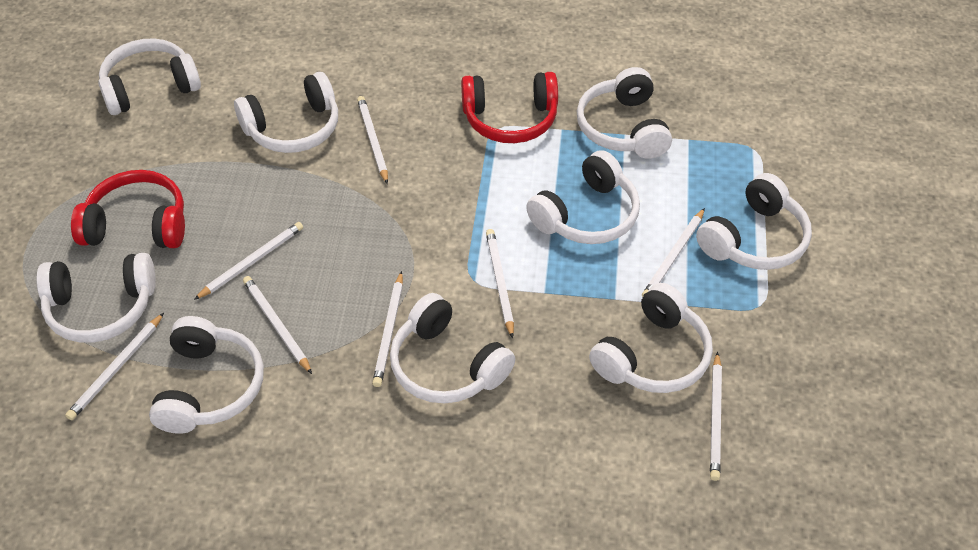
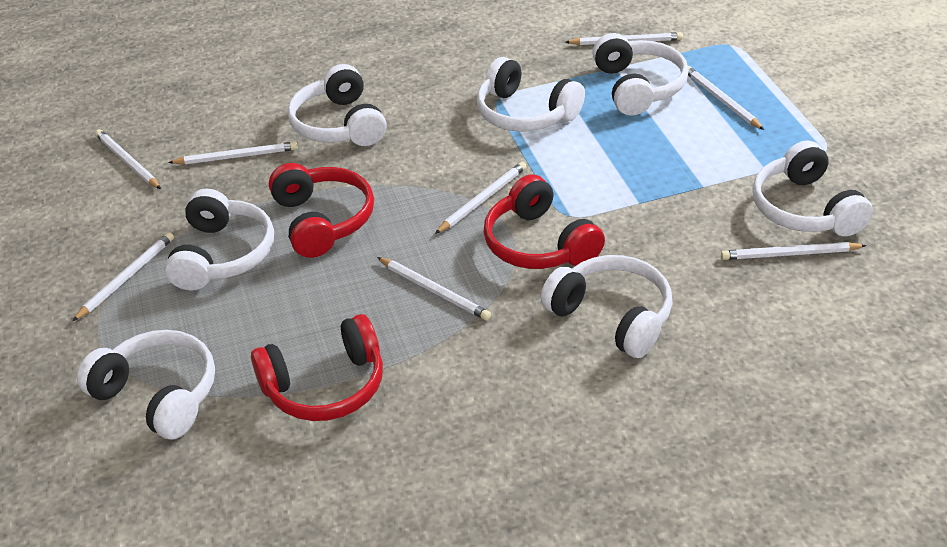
red headphones: 2 -> 3
white headphones: 9 -> 7

